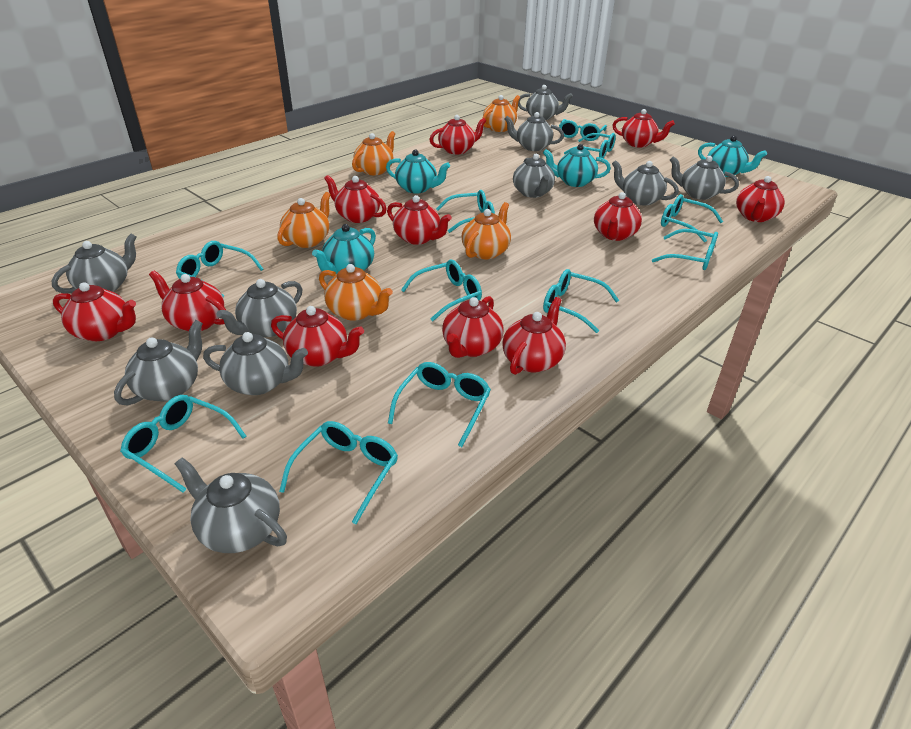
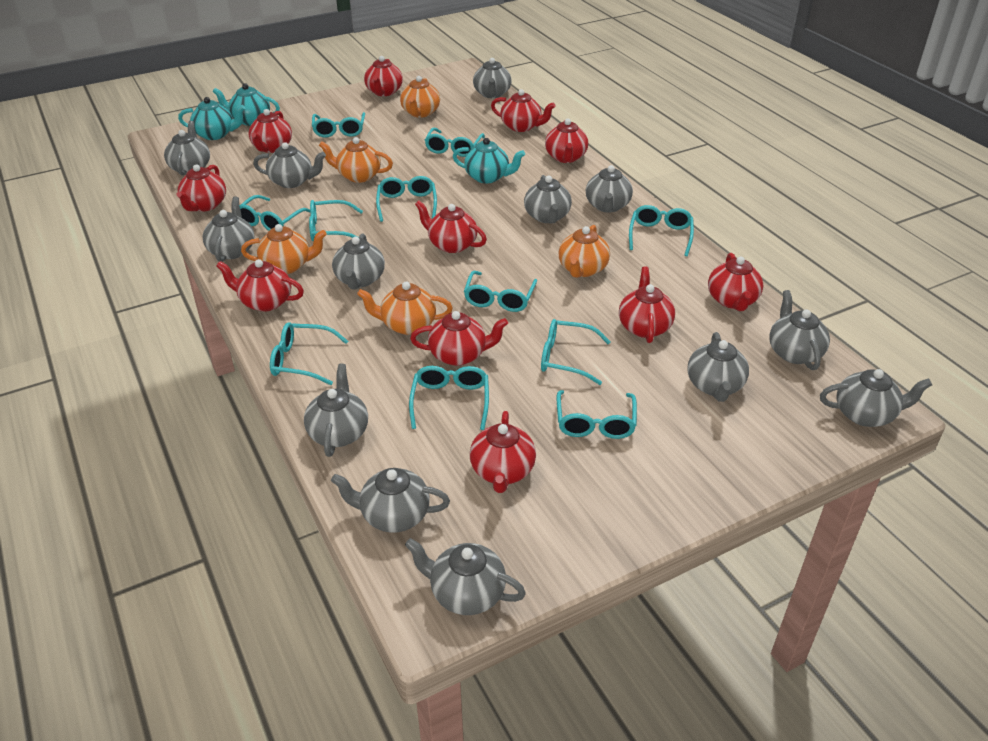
grey teapot: 10 -> 13
turquoise teapot: 4 -> 3

